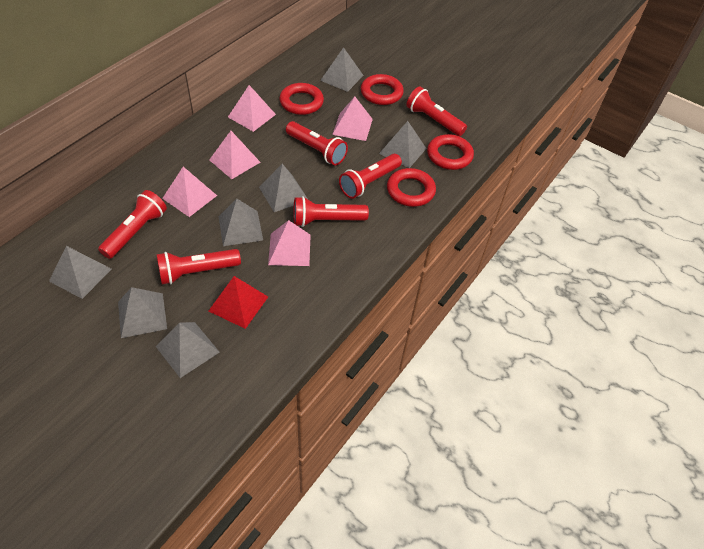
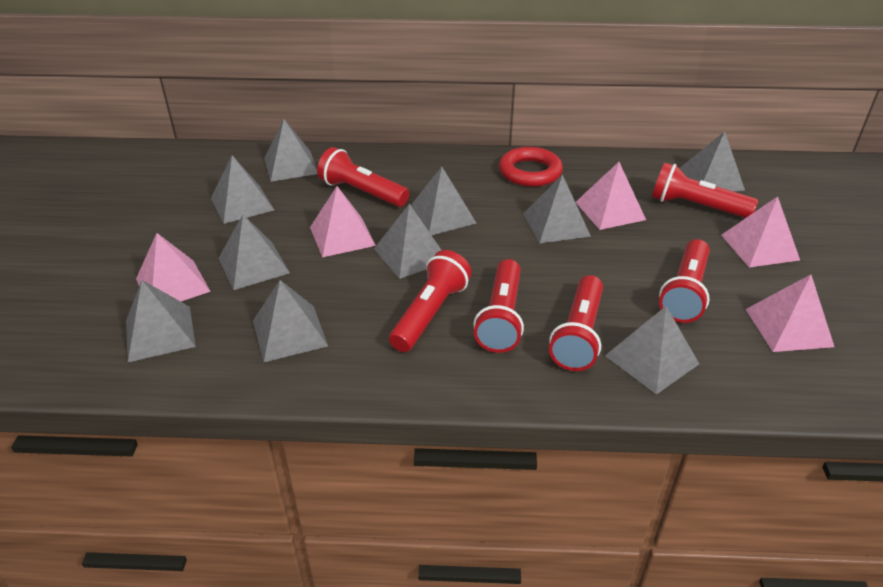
grey pyramid: 7 -> 10
red pyramid: 1 -> 0
red ring: 4 -> 1

